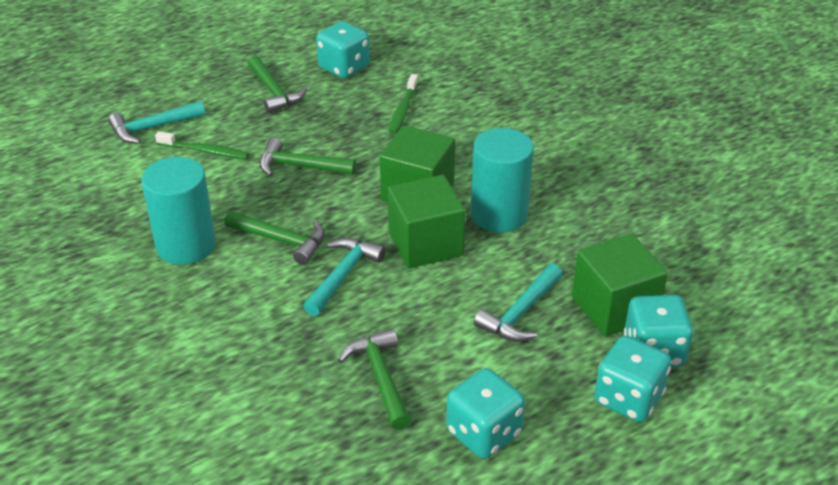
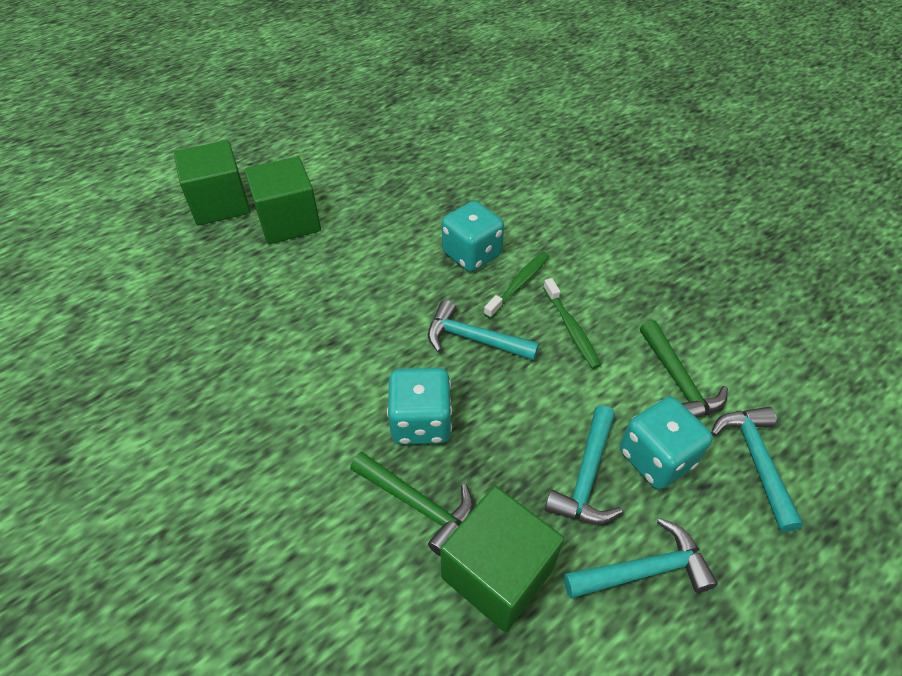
green hammer: 4 -> 2
turquoise cylinder: 2 -> 0
turquoise dice: 4 -> 3
turquoise hammer: 3 -> 4

